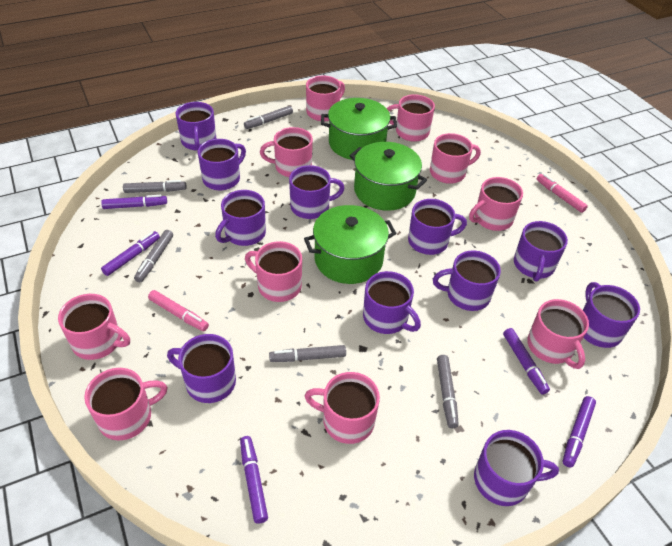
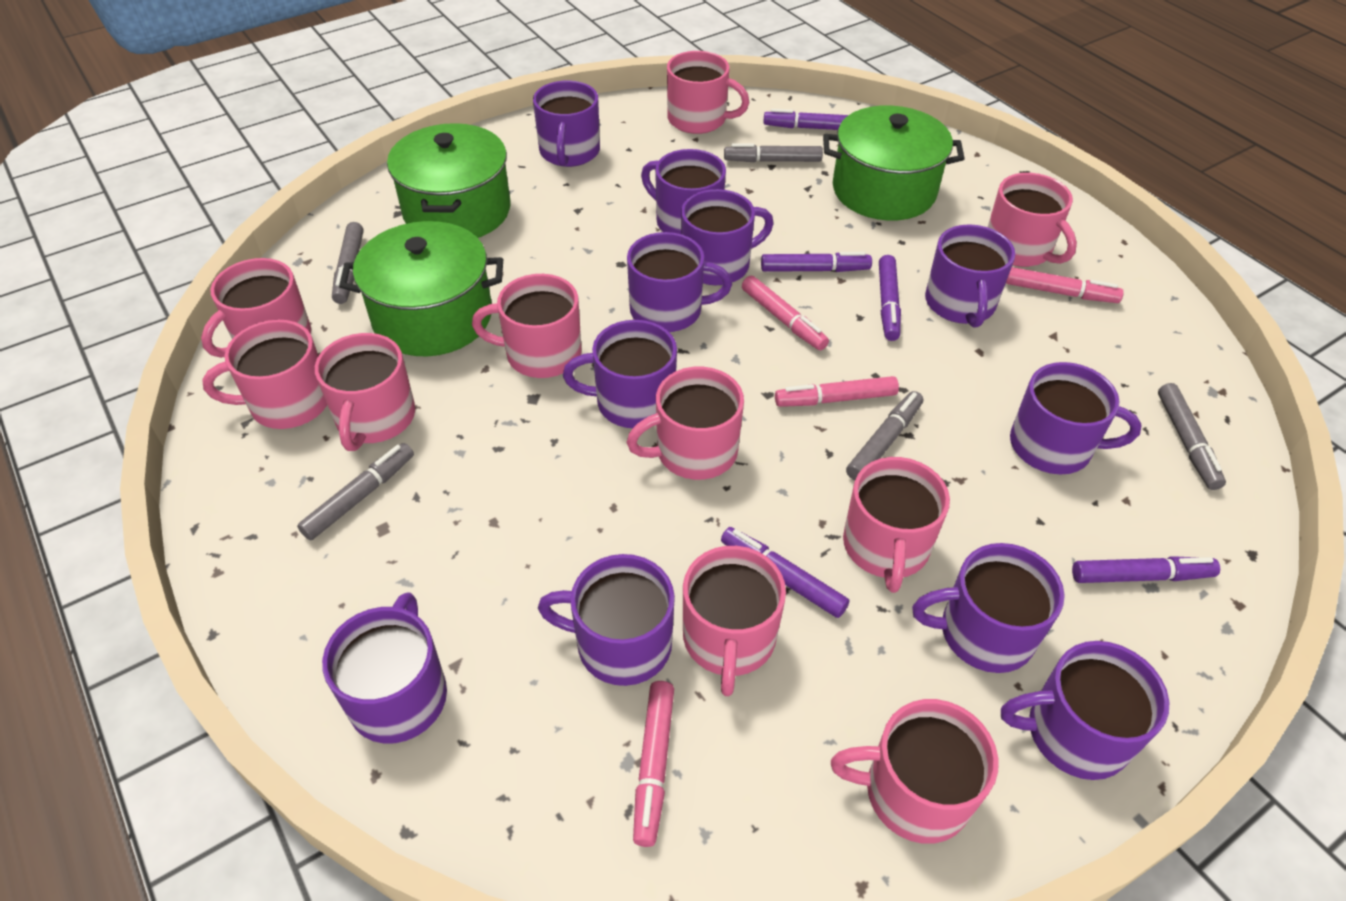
pink marker: 2 -> 4

